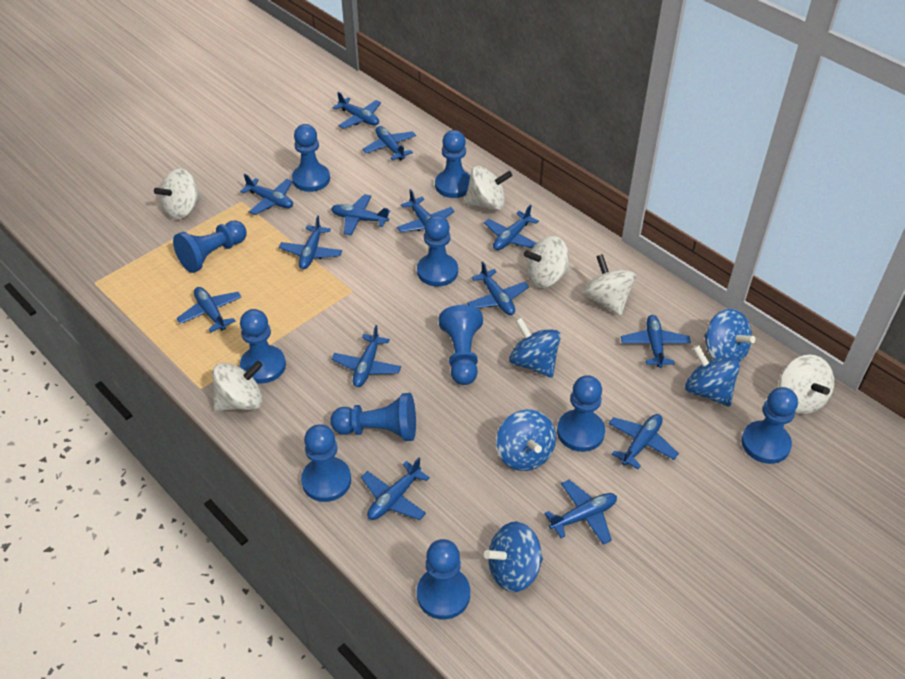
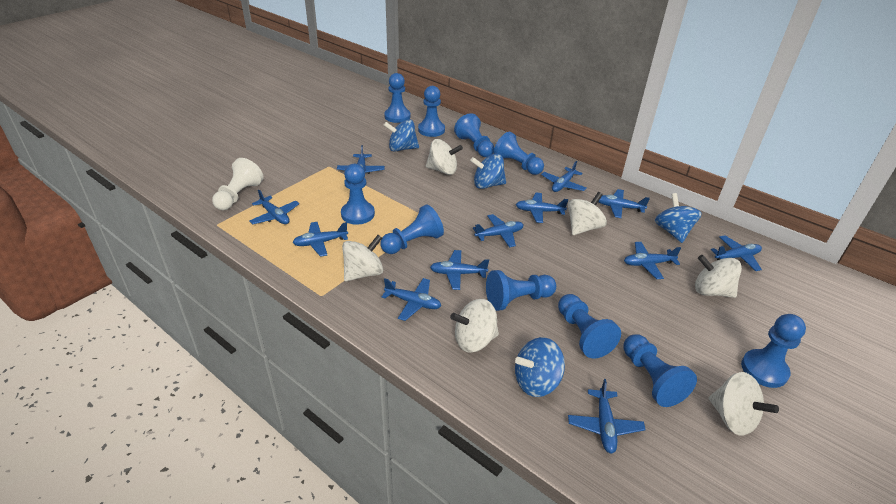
blue pawn: 11 -> 10
blue plane: 14 -> 12
blue spinning top: 5 -> 4
white pawn: 0 -> 1

